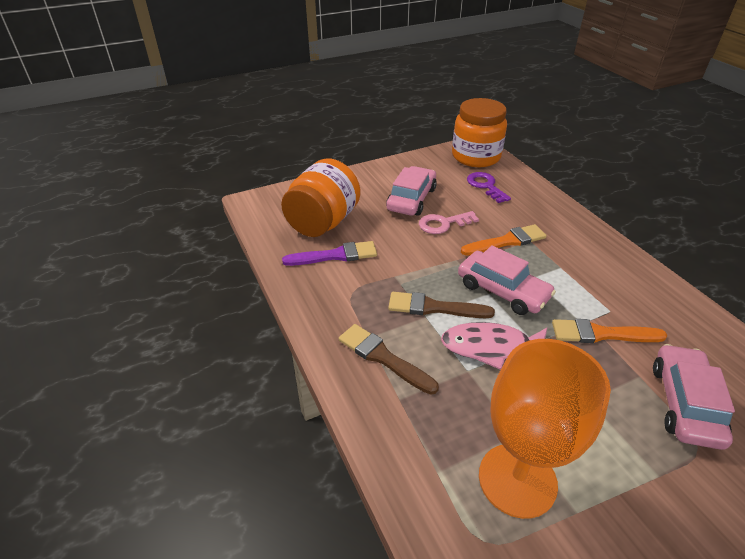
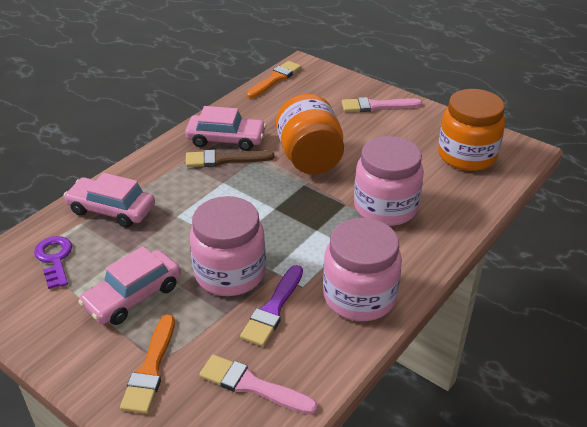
brown brush: 2 -> 1
orange goblet: 1 -> 0
pink brush: 0 -> 2
pink fish: 1 -> 0
pink jar: 0 -> 3
pink key: 1 -> 0

